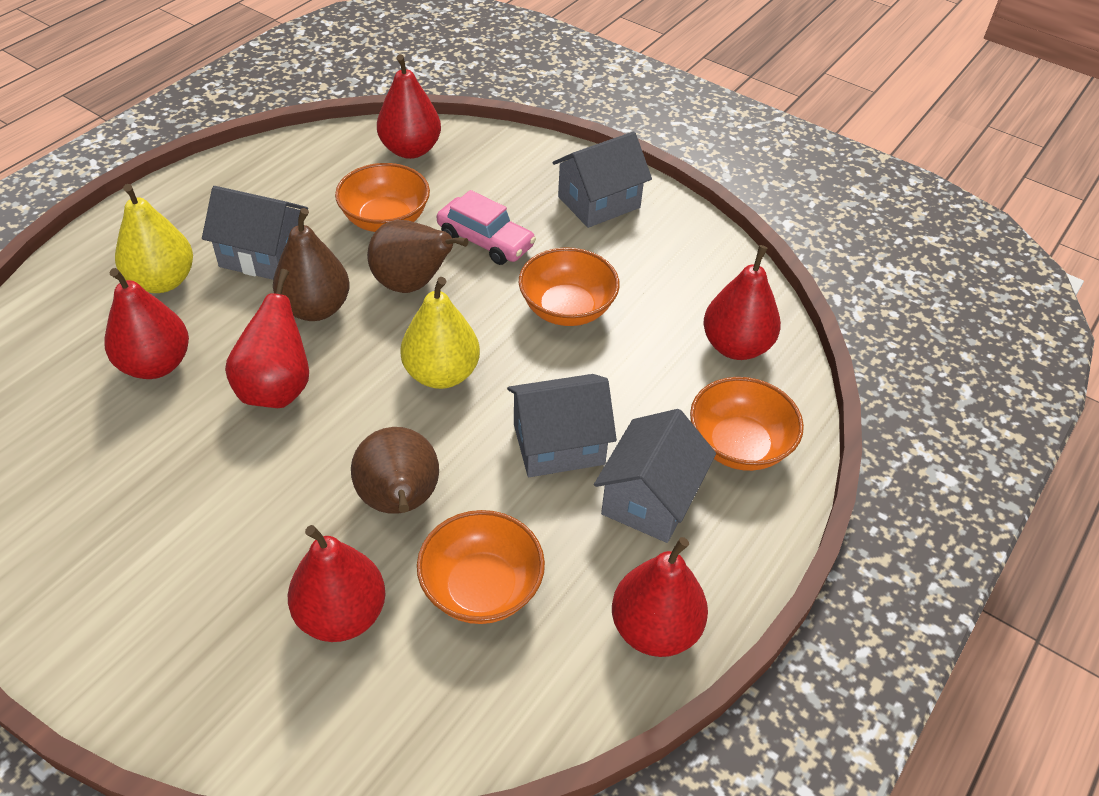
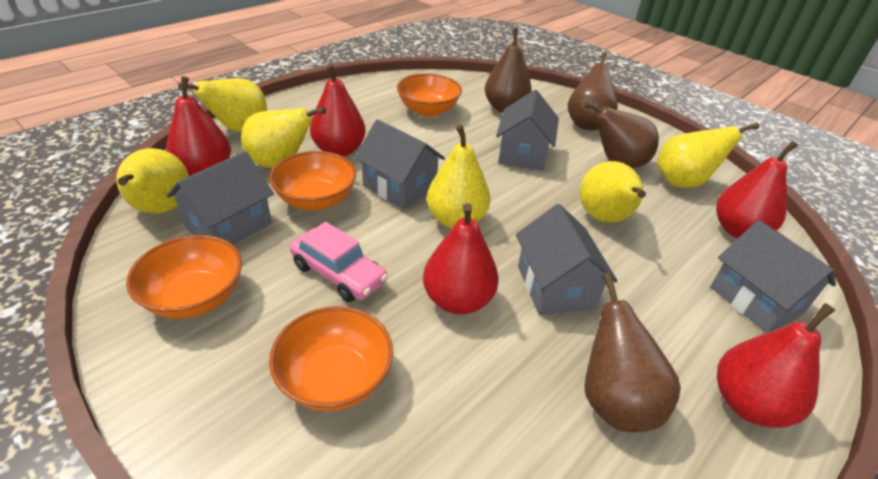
brown pear: 3 -> 4
grey house: 4 -> 5
red pear: 6 -> 5
yellow pear: 2 -> 6

